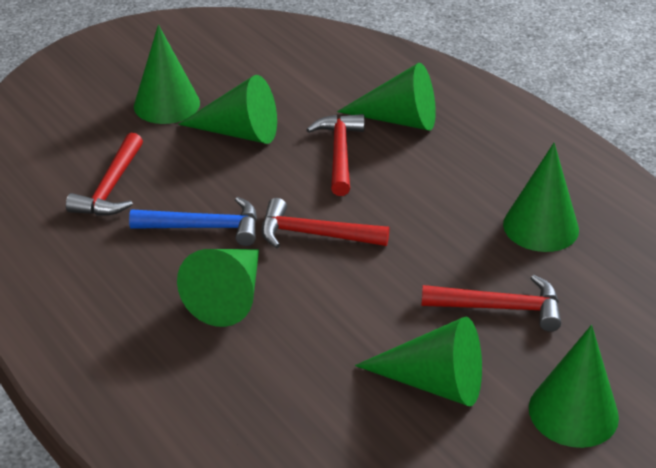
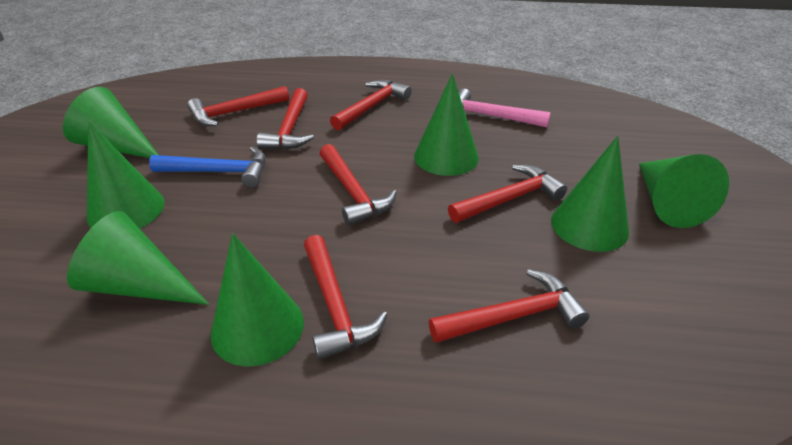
pink hammer: 0 -> 1
red hammer: 4 -> 7

